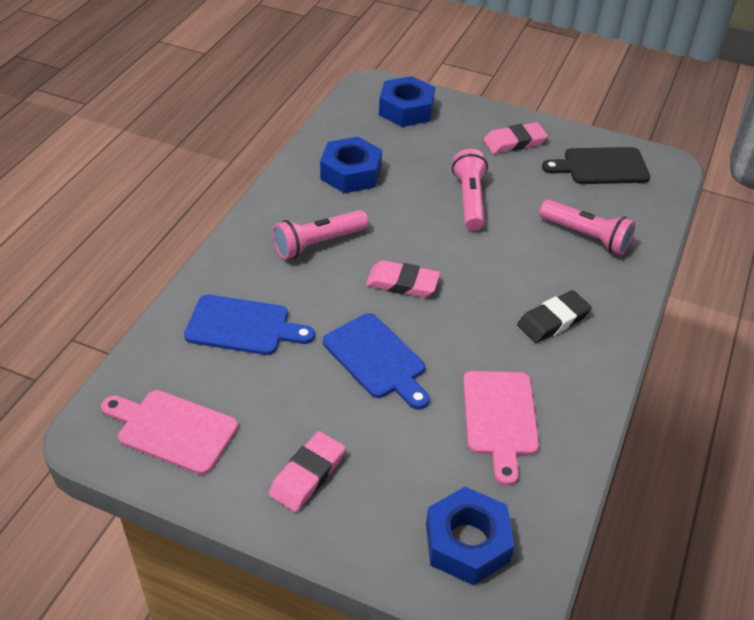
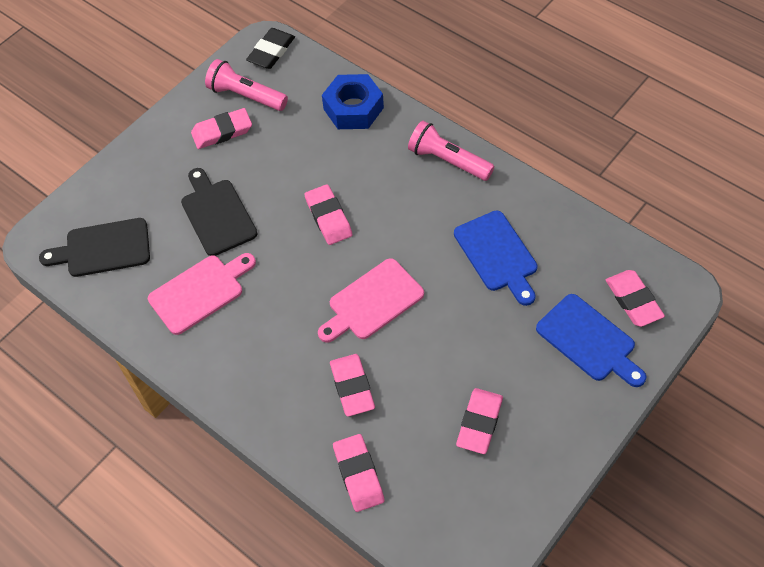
black cutting board: 1 -> 2
blue nut: 3 -> 1
pink eraser: 3 -> 6
pink flashlight: 3 -> 2

